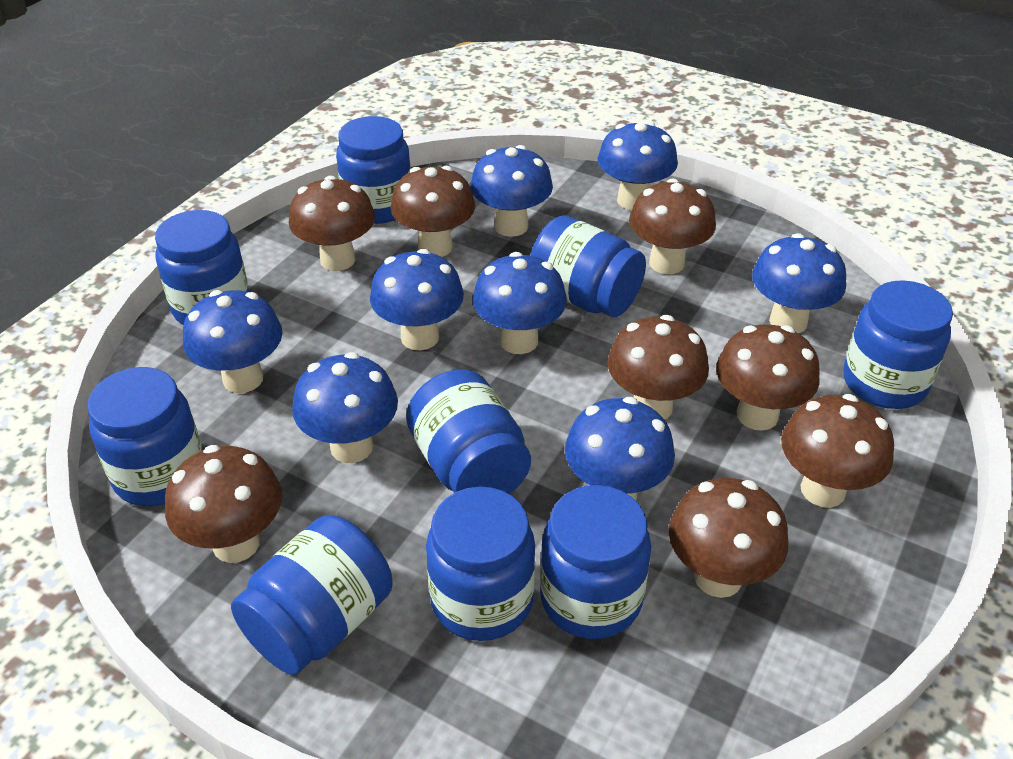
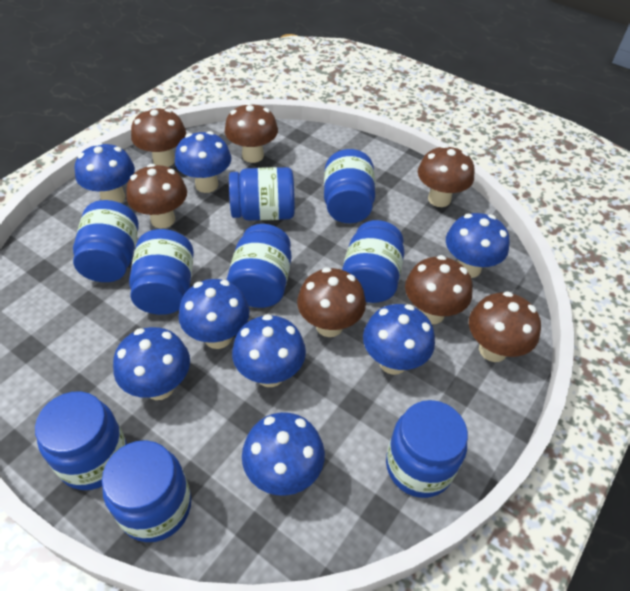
brown mushroom: 8 -> 7

